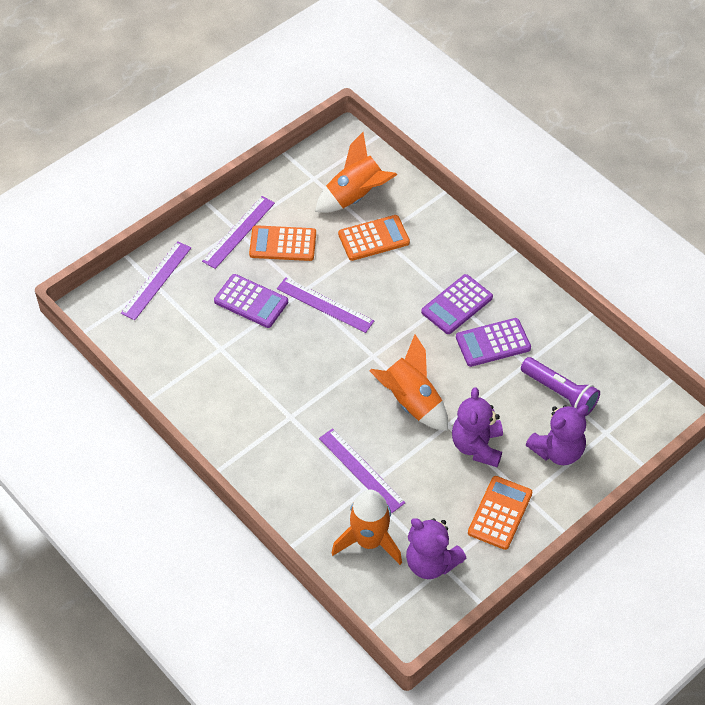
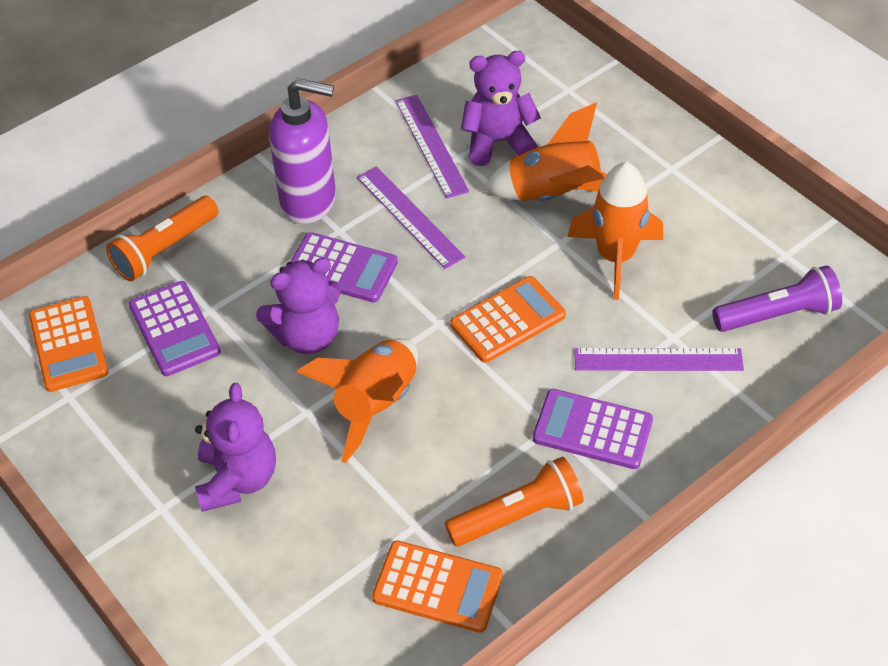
orange flashlight: 0 -> 2
purple ruler: 4 -> 3
purple soap dispenser: 0 -> 1

